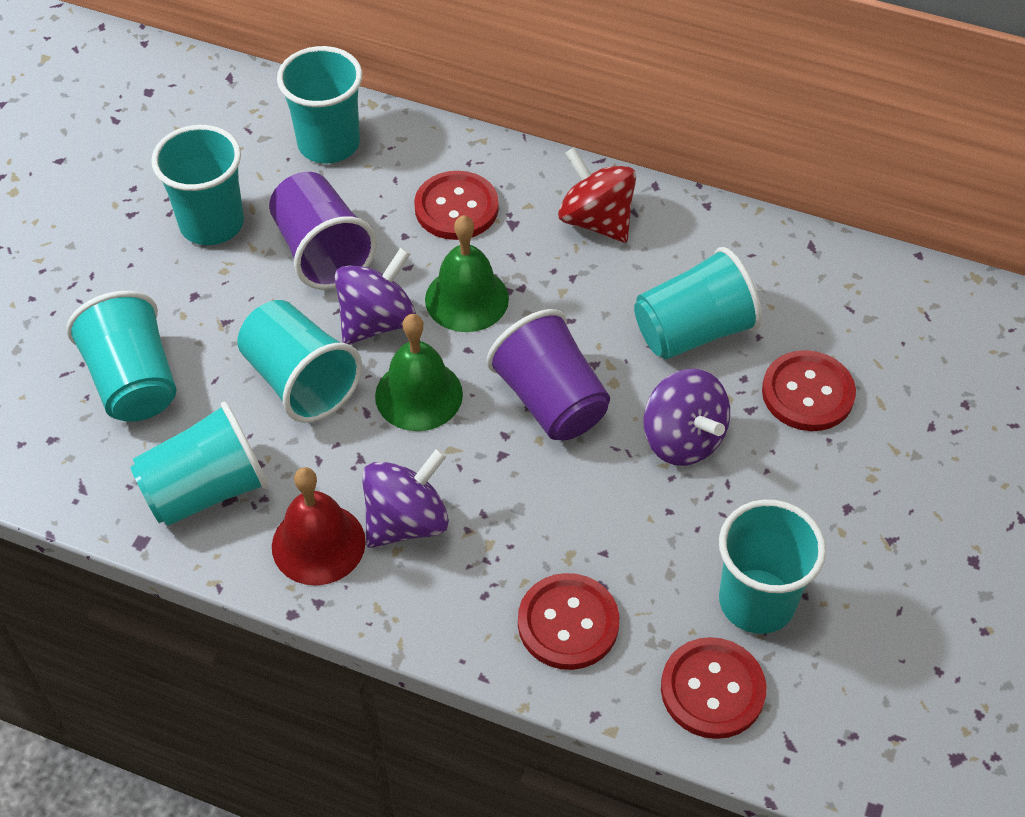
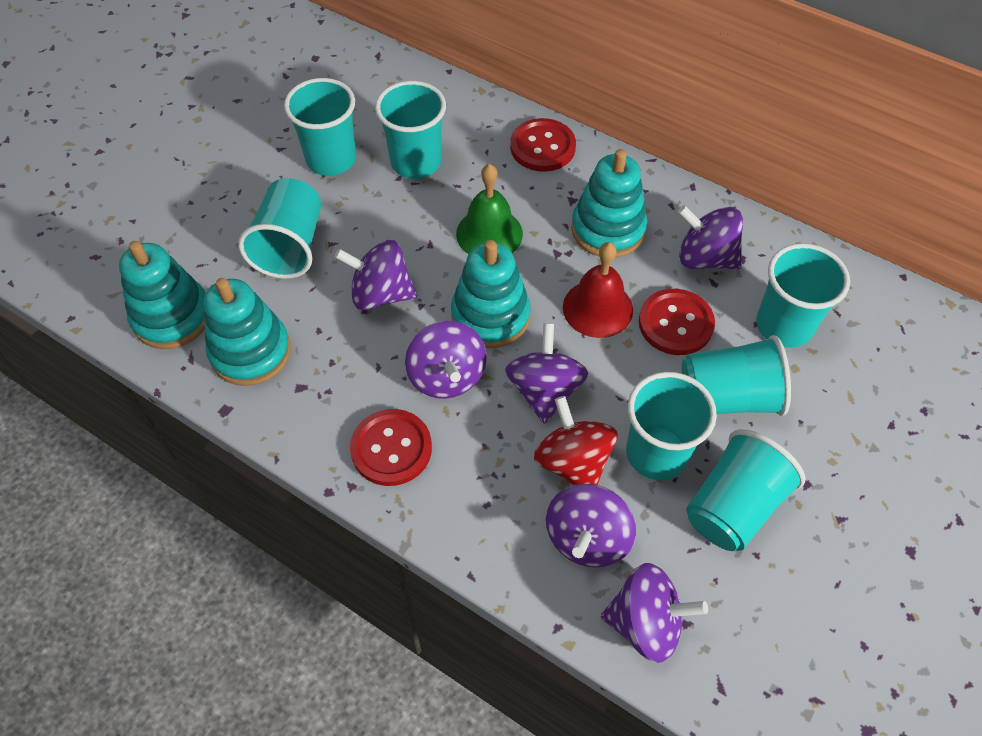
green bell: 2 -> 1
purple cup: 2 -> 0
purple spinning top: 3 -> 6
red button: 4 -> 3
turquoise stacking toy: 0 -> 4

